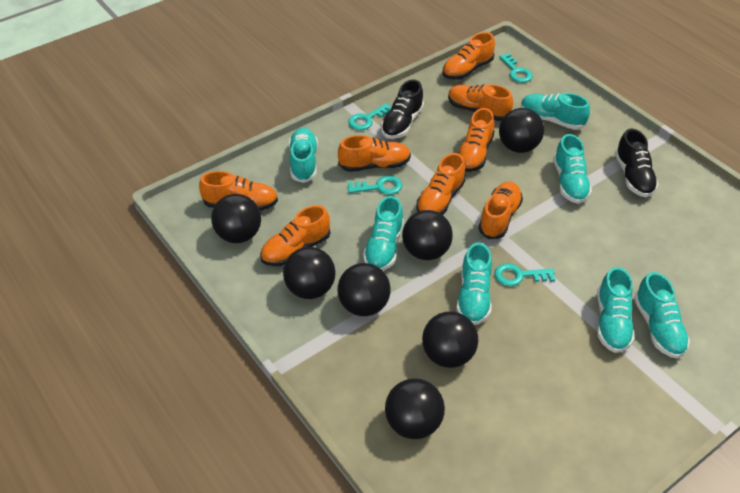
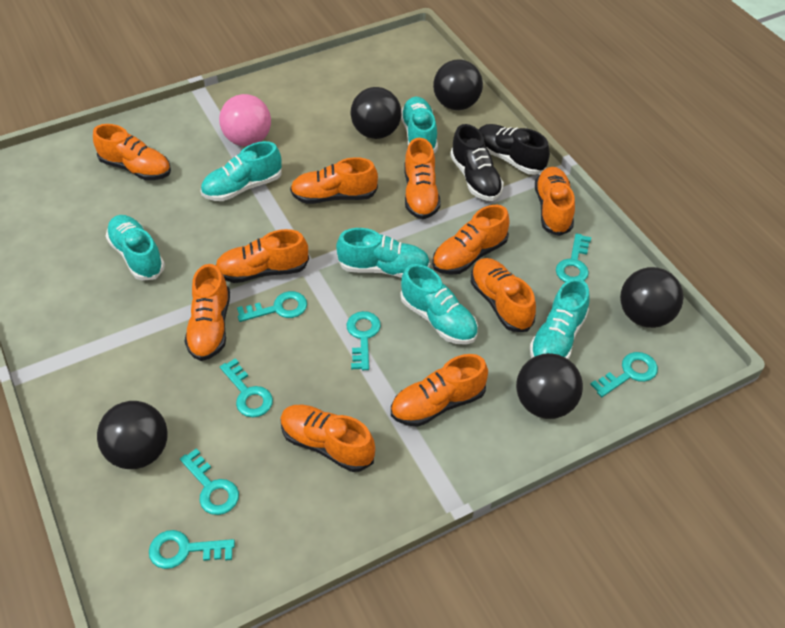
black ball: 7 -> 5
orange shoe: 8 -> 10
pink ball: 0 -> 1
turquoise key: 4 -> 7
turquoise shoe: 7 -> 6

